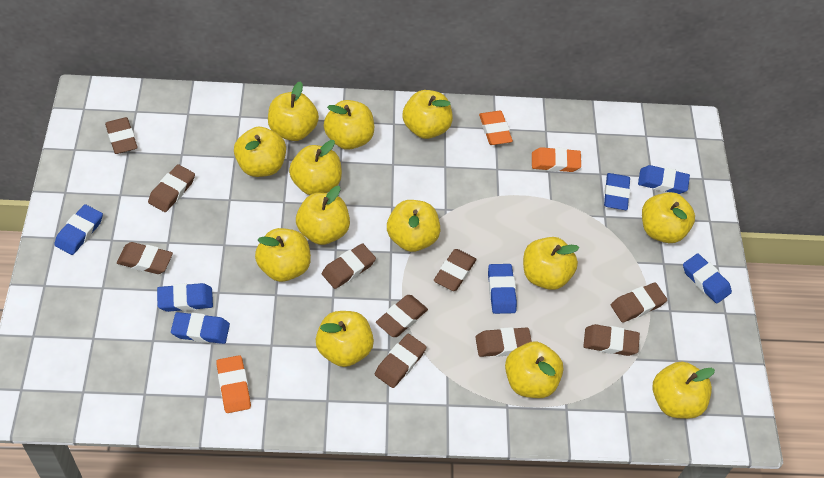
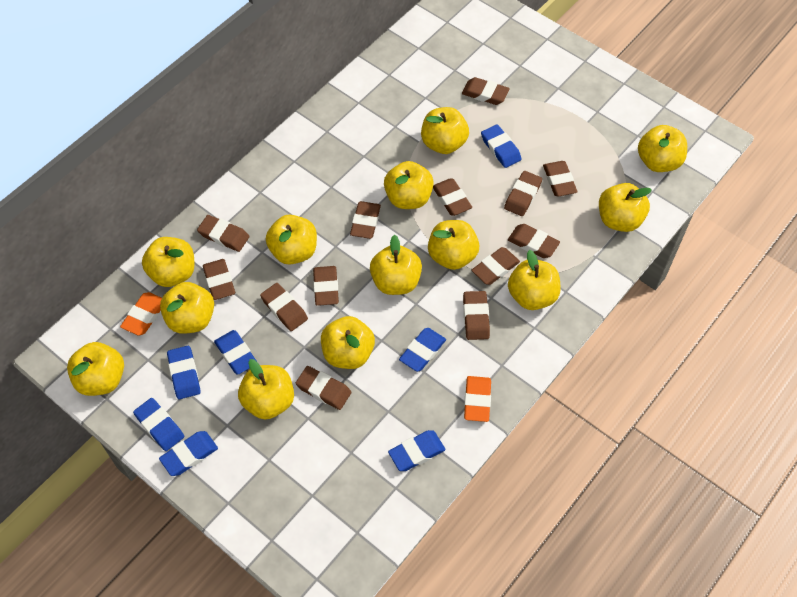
brown eraser: 10 -> 13
orange eraser: 3 -> 2

